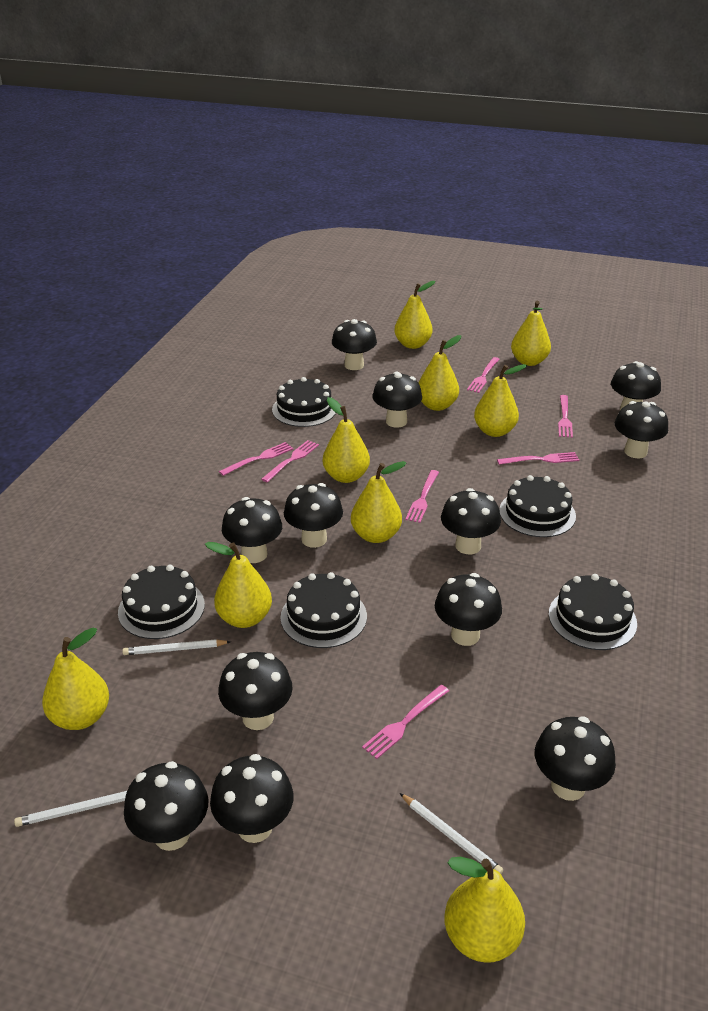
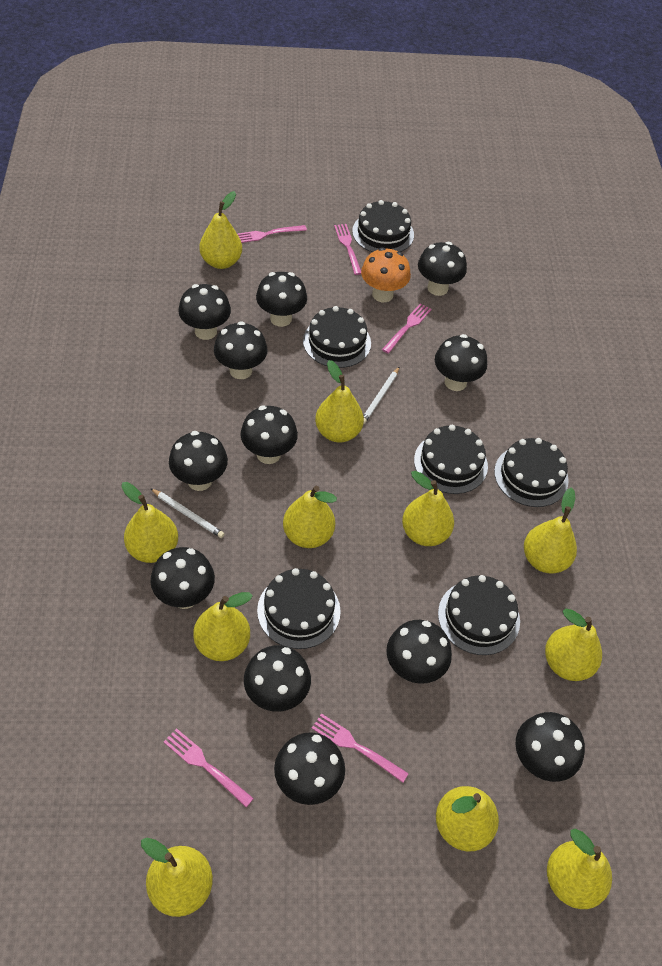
black cake: 5 -> 6
orange mushroom: 0 -> 1
pink fork: 7 -> 5
white pencil: 3 -> 2
yellow pear: 9 -> 11

